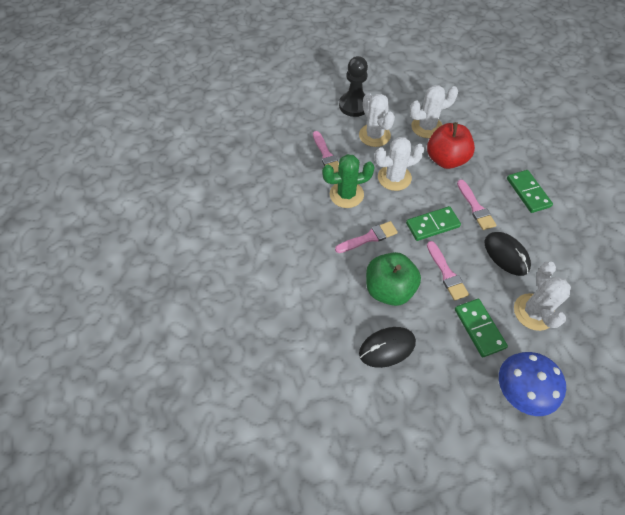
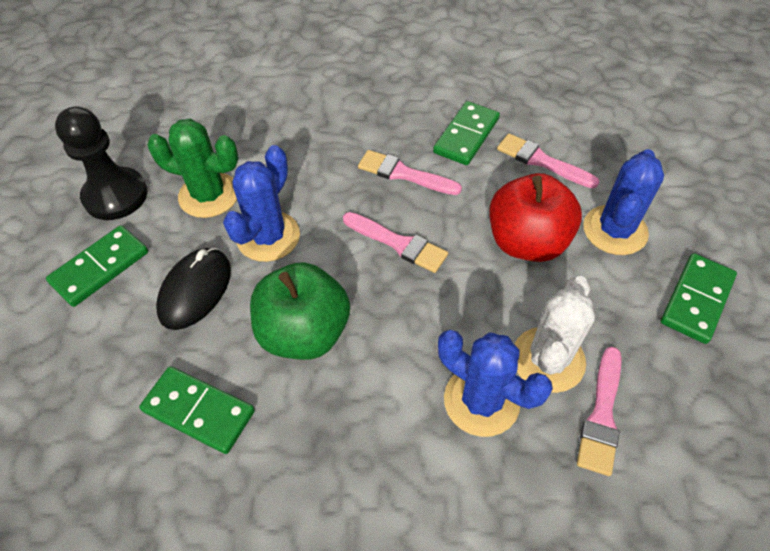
black mouse: 2 -> 1
blue cactus: 0 -> 3
blue mushroom: 1 -> 0
green domino: 3 -> 4
white cactus: 4 -> 1

